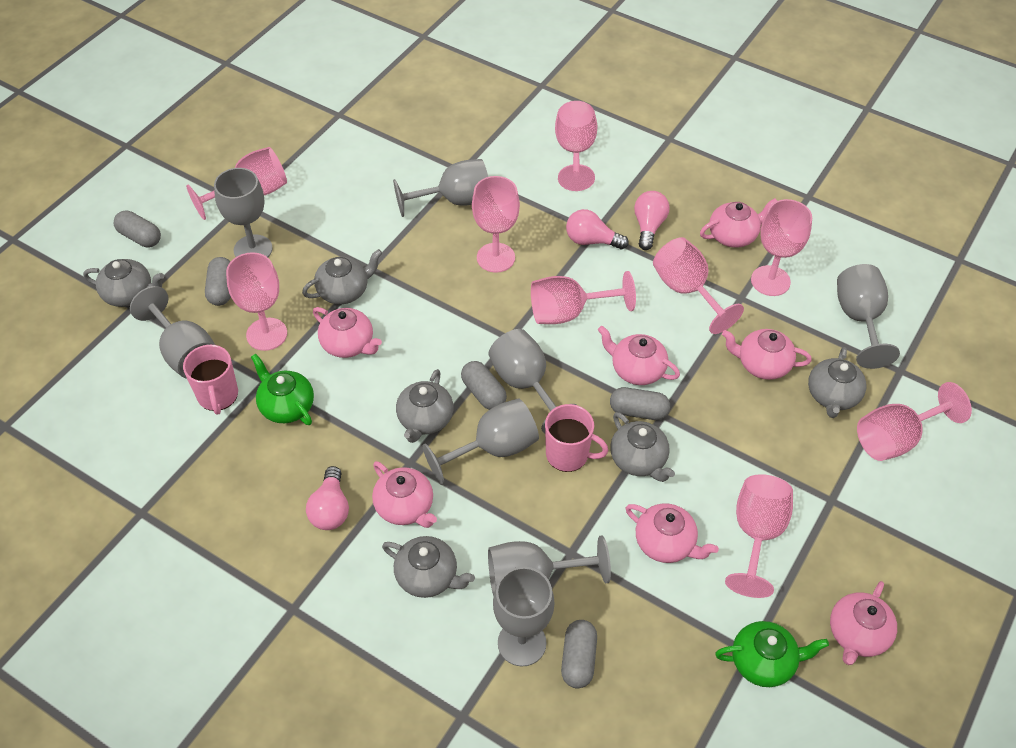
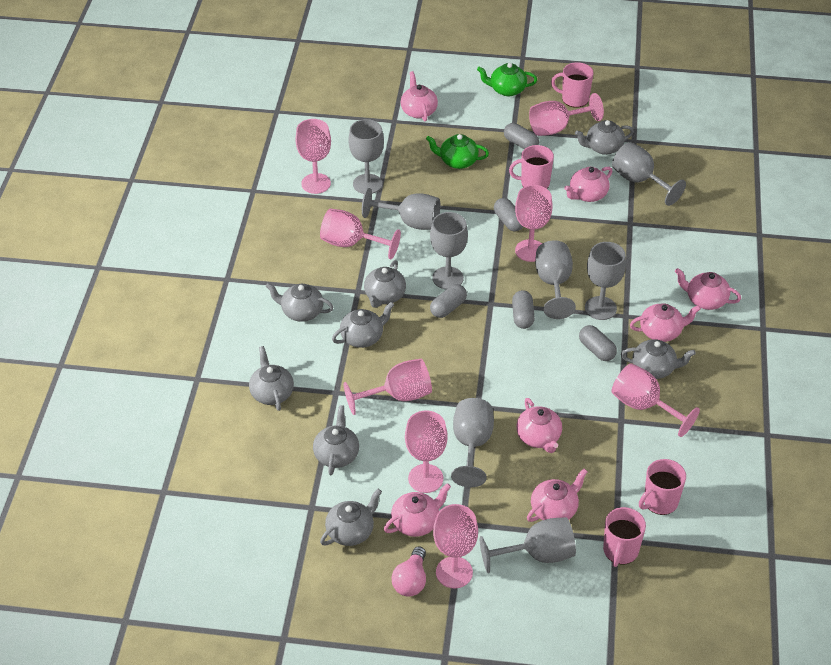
grey teapot: 6 -> 8
pink goblet: 9 -> 8
pink light bulb: 3 -> 1
pink mug: 2 -> 4

